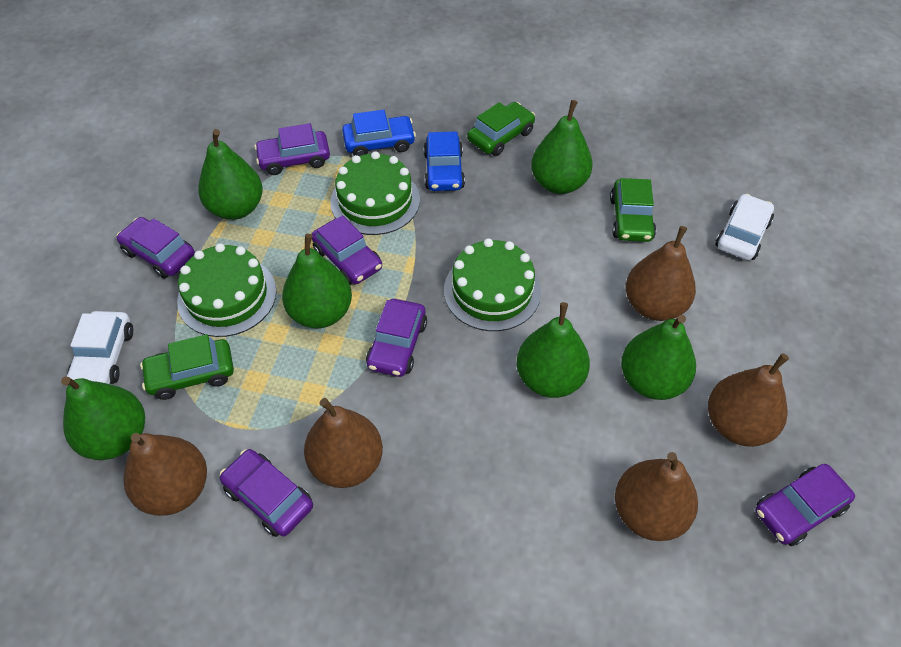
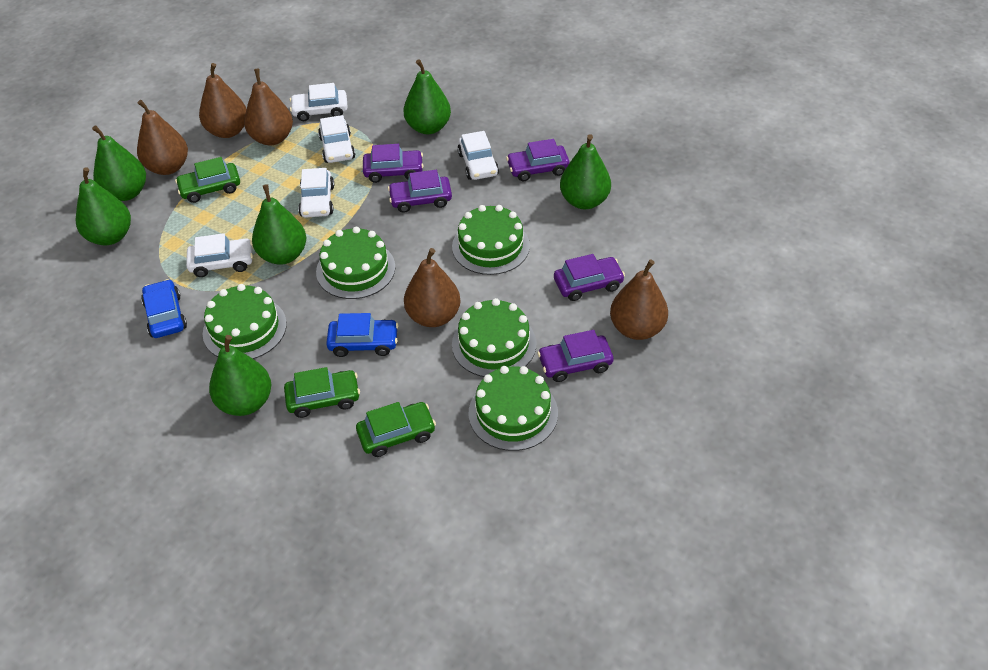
green cake: 3 -> 5
purple car: 6 -> 5
white car: 2 -> 5

